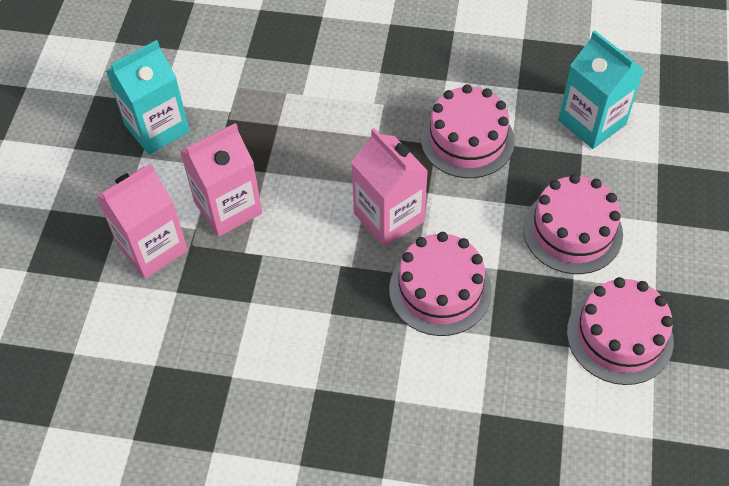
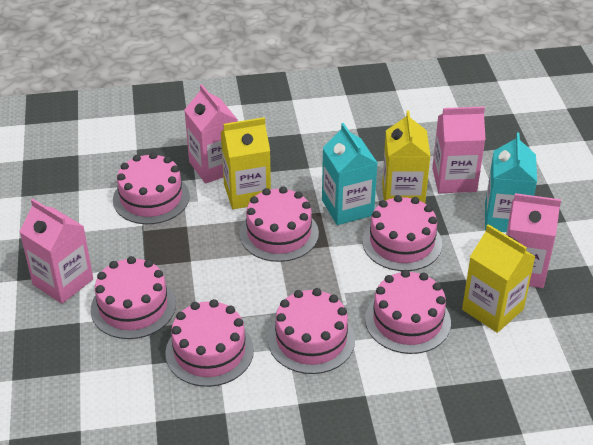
pink cake: 4 -> 7
pink carton: 3 -> 4
yellow carton: 0 -> 3

